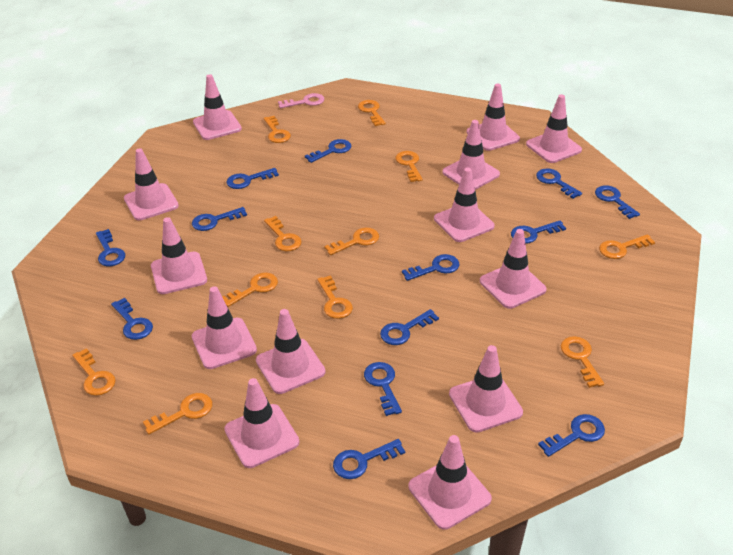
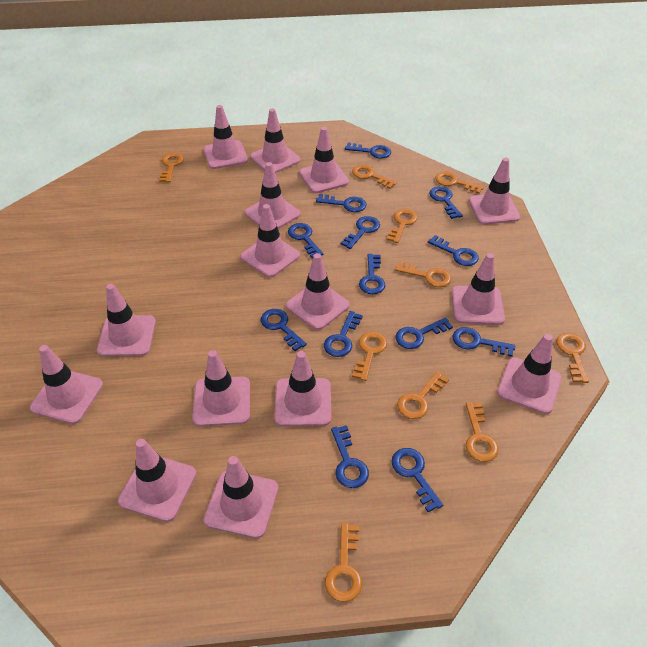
orange key: 11 -> 10
pink key: 1 -> 0
pink traffic cone: 13 -> 15

